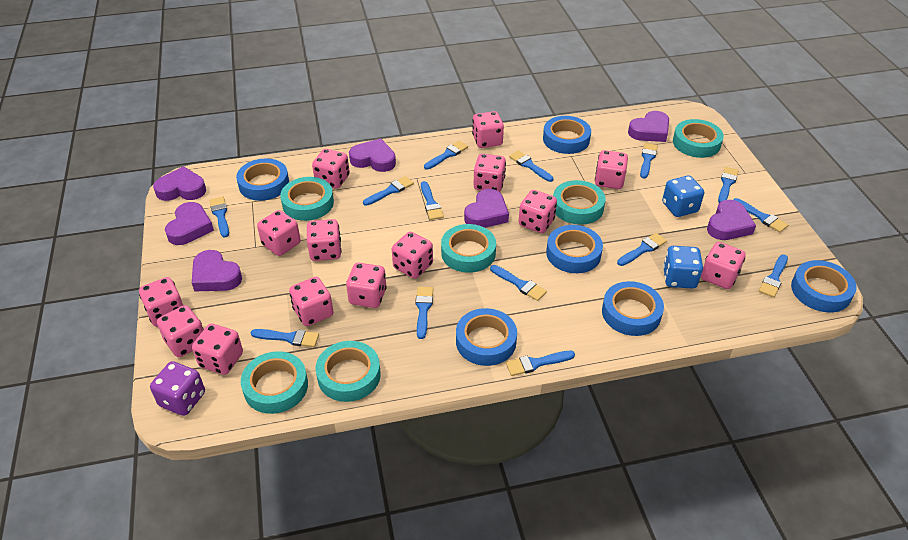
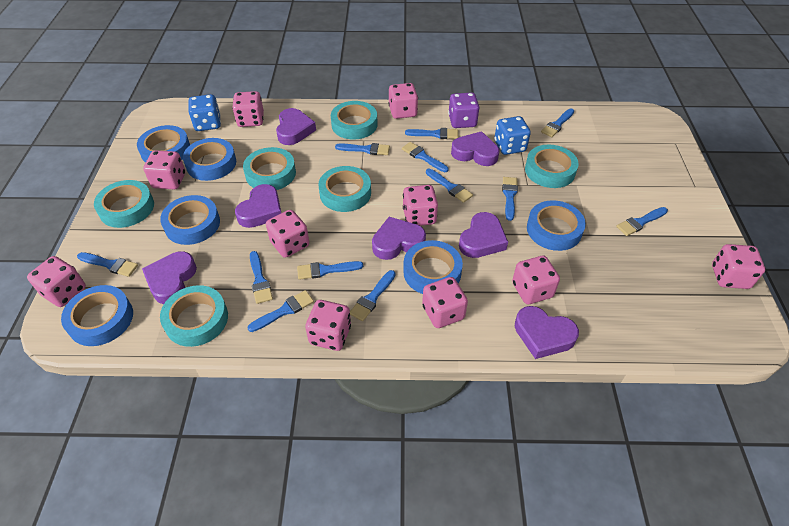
blue brush: 14 -> 12
pink dice: 14 -> 10

